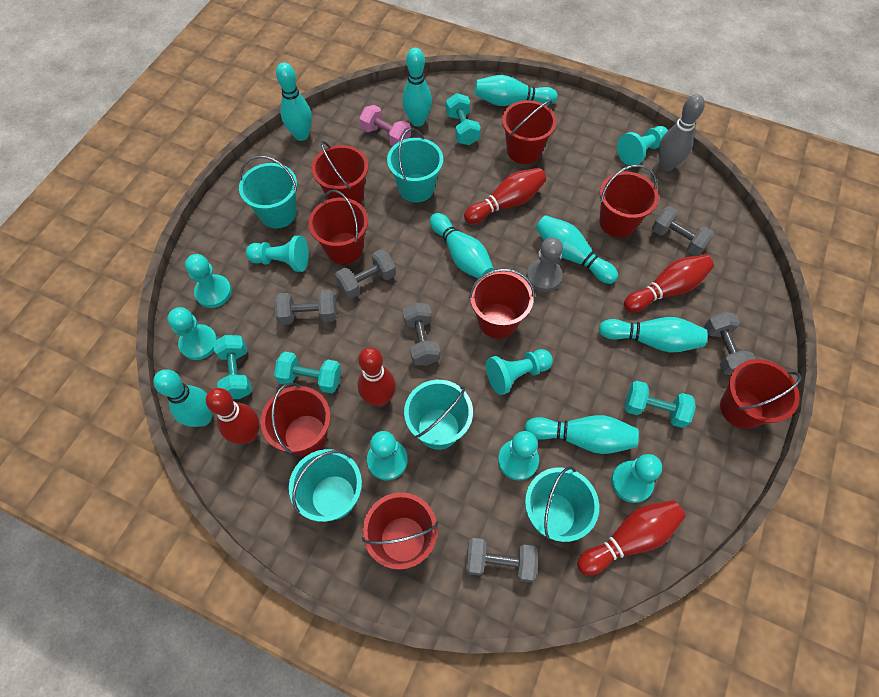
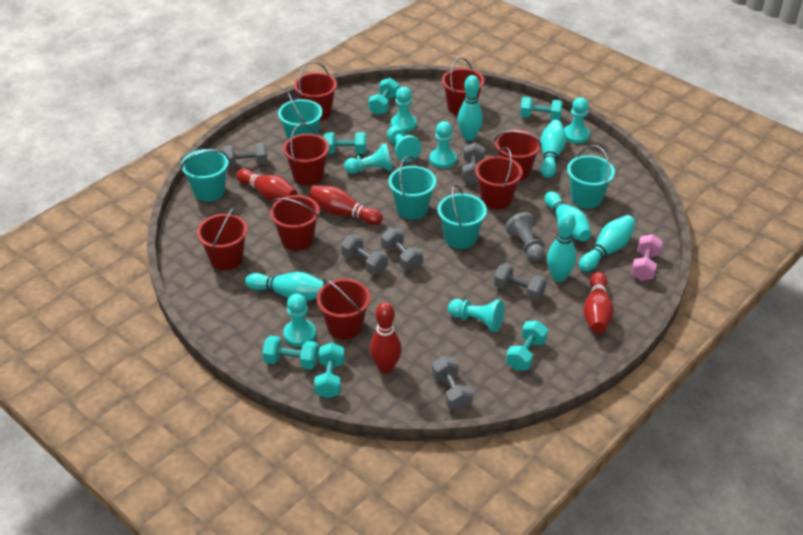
grey bowling pin: 1 -> 0
red bowling pin: 5 -> 4
turquoise bowling pin: 8 -> 6
turquoise dumbbell: 4 -> 6
turquoise pawn: 8 -> 7

